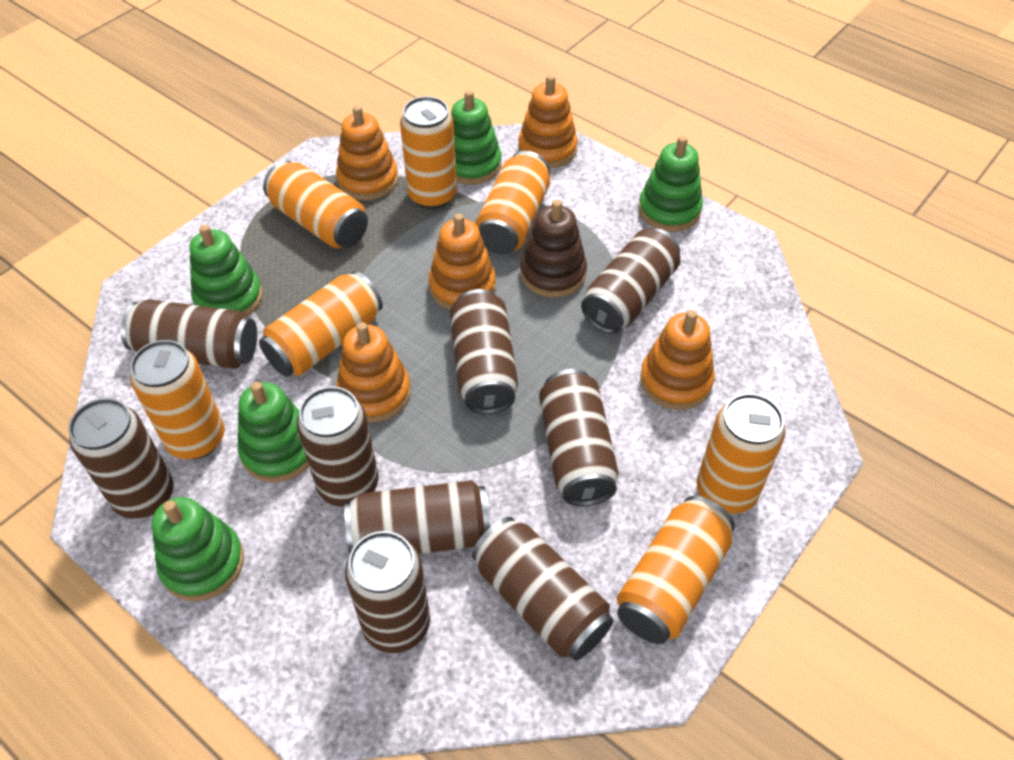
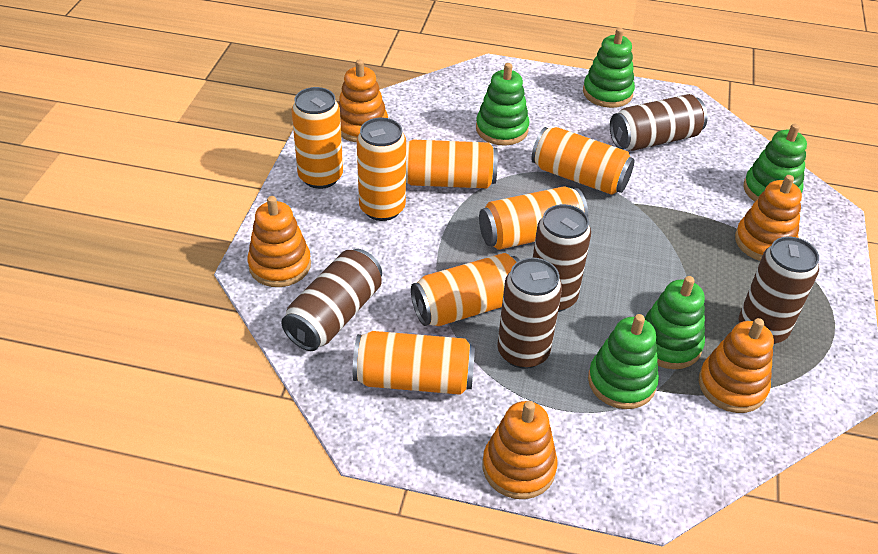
brown can: 9 -> 5
brown stacking toy: 1 -> 0

